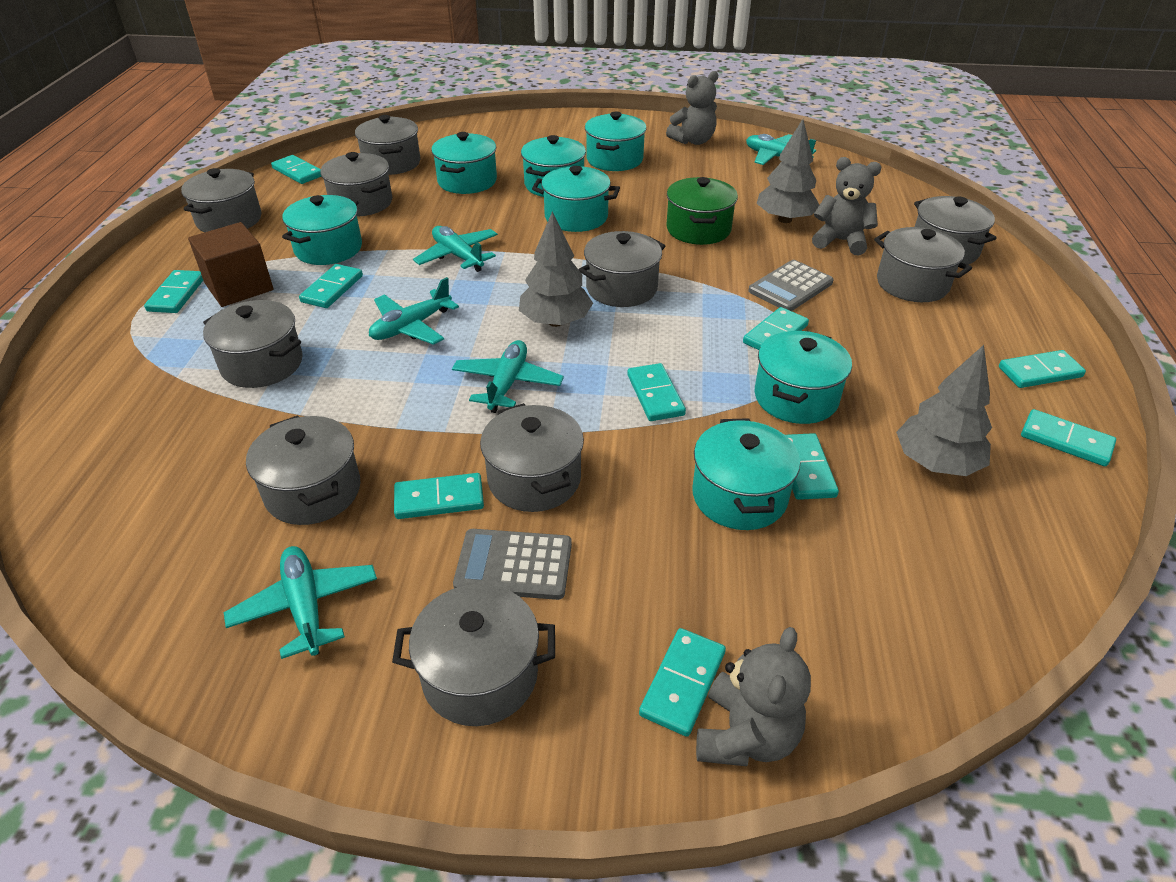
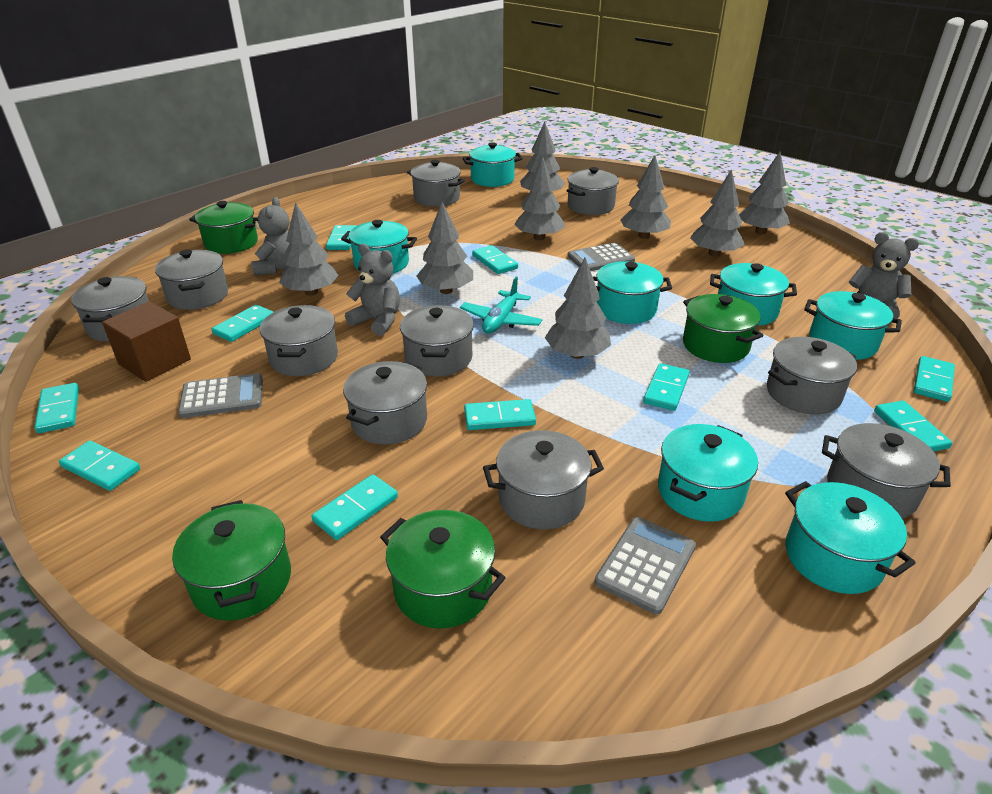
green pot: 1 -> 4
grey calculator: 2 -> 3
grey tree: 3 -> 8
turquoise plane: 5 -> 1

